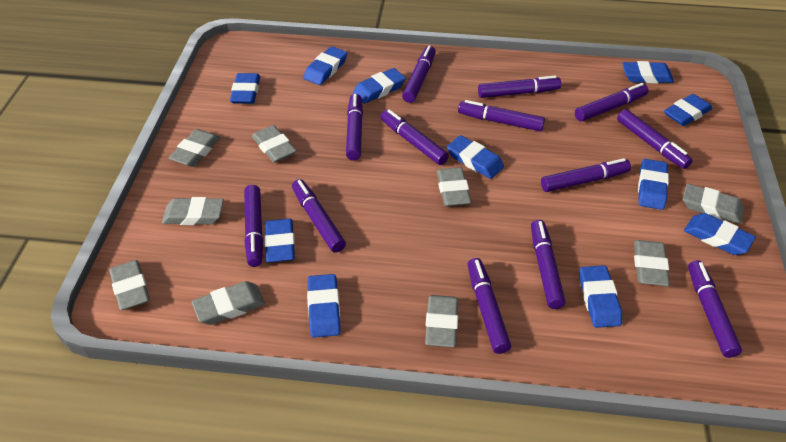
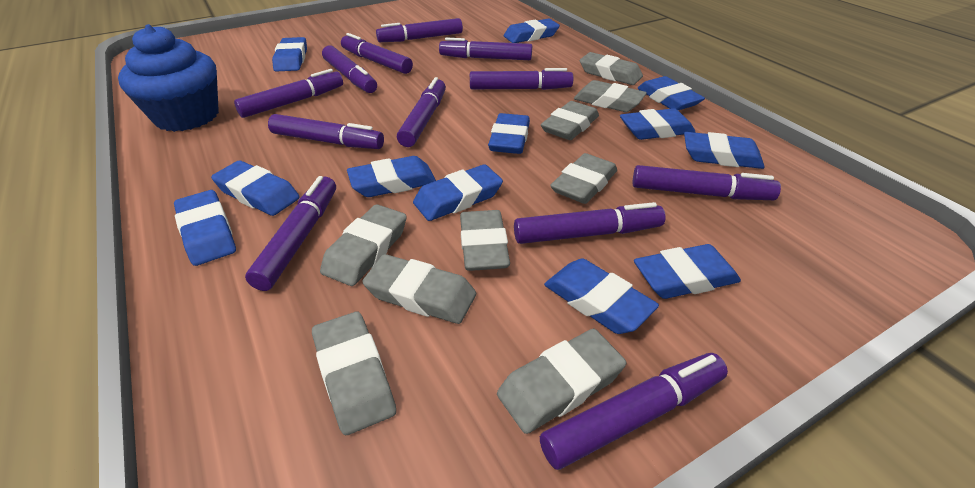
blue cupcake: 0 -> 1
blue eraser: 11 -> 12
purple marker: 13 -> 12

